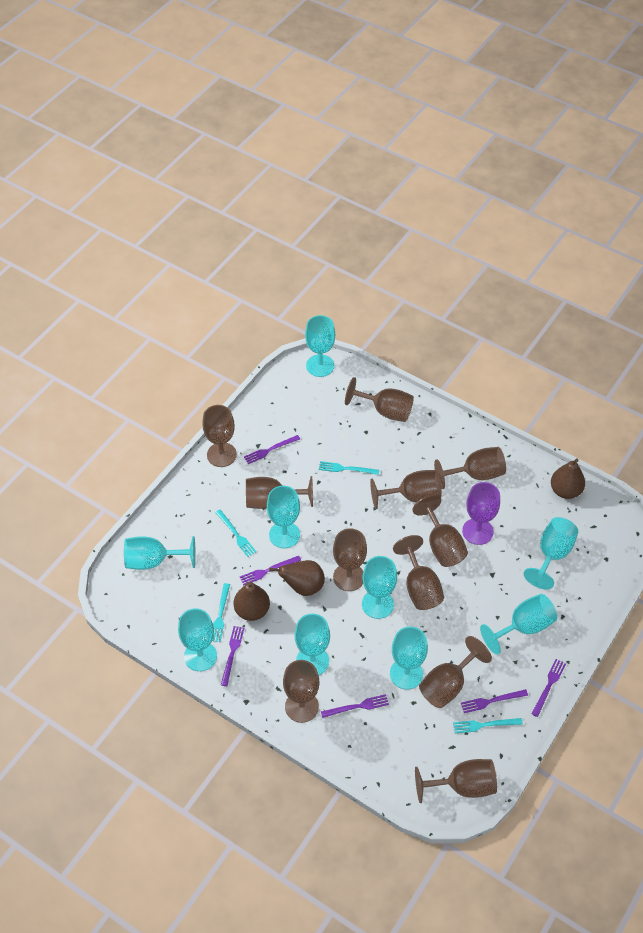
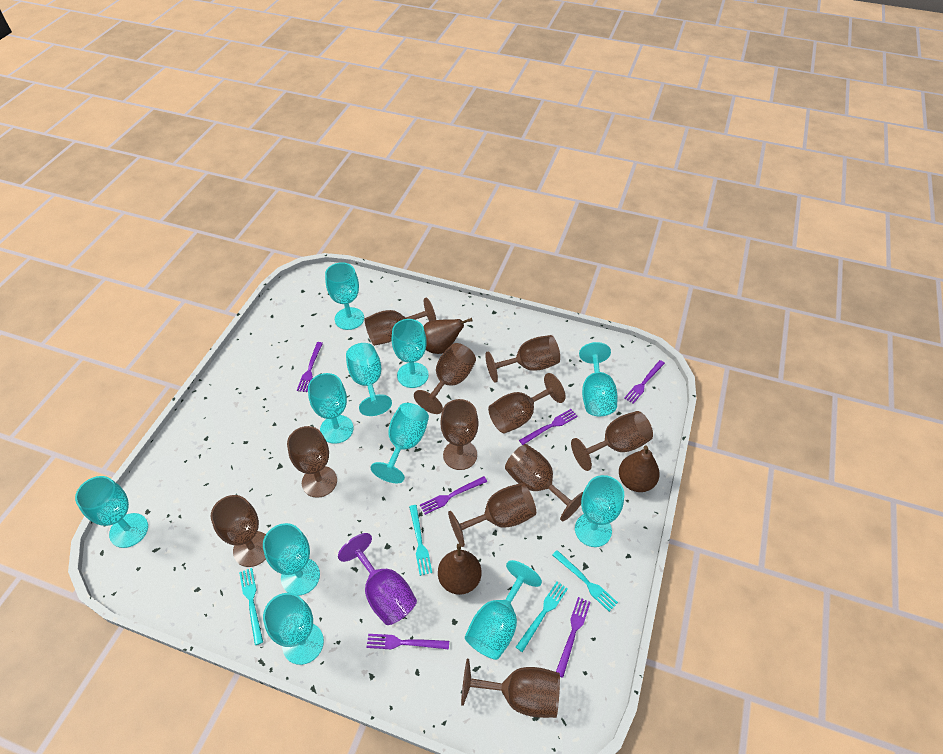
turquoise goblet: 9 -> 11

